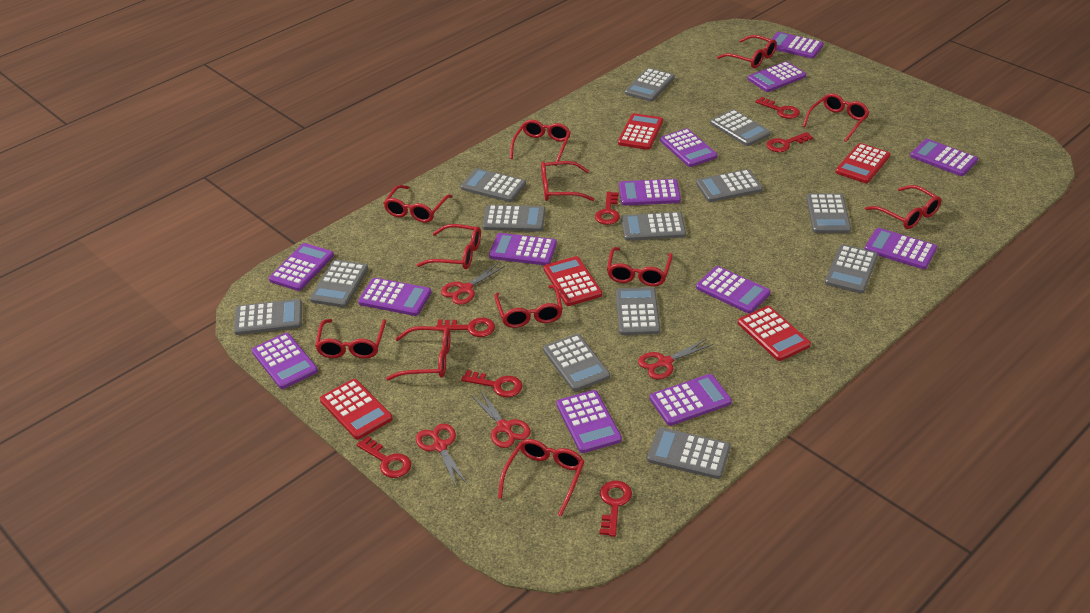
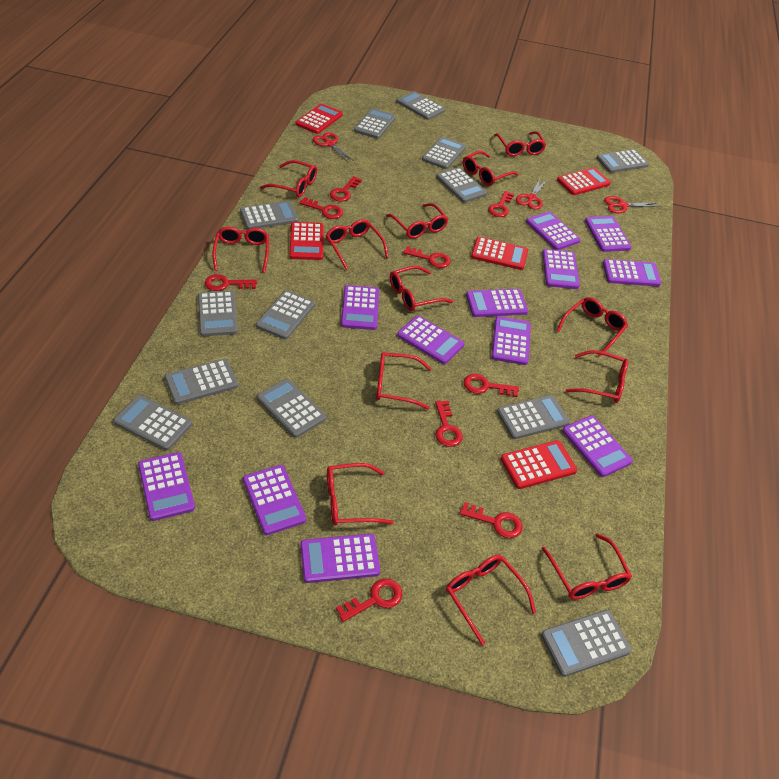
purple calculator: 13 -> 12
red glasses: 12 -> 13
red key: 7 -> 9
red scissors: 4 -> 3

